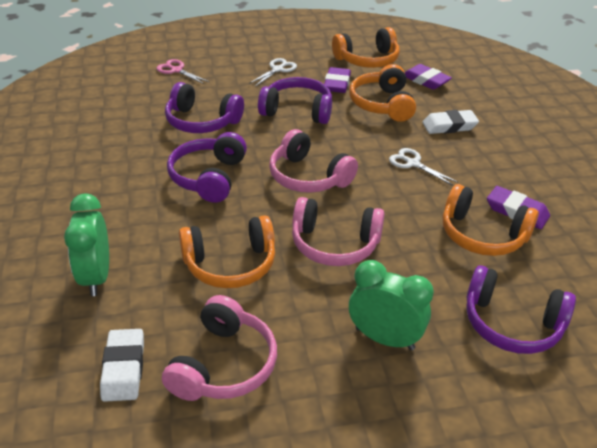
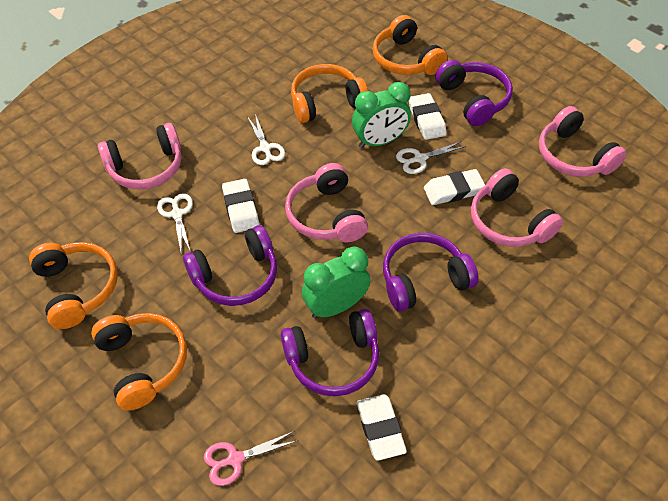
pink headphones: 3 -> 4
purple eraser: 3 -> 0
white eraser: 2 -> 4
white scissors: 2 -> 3

